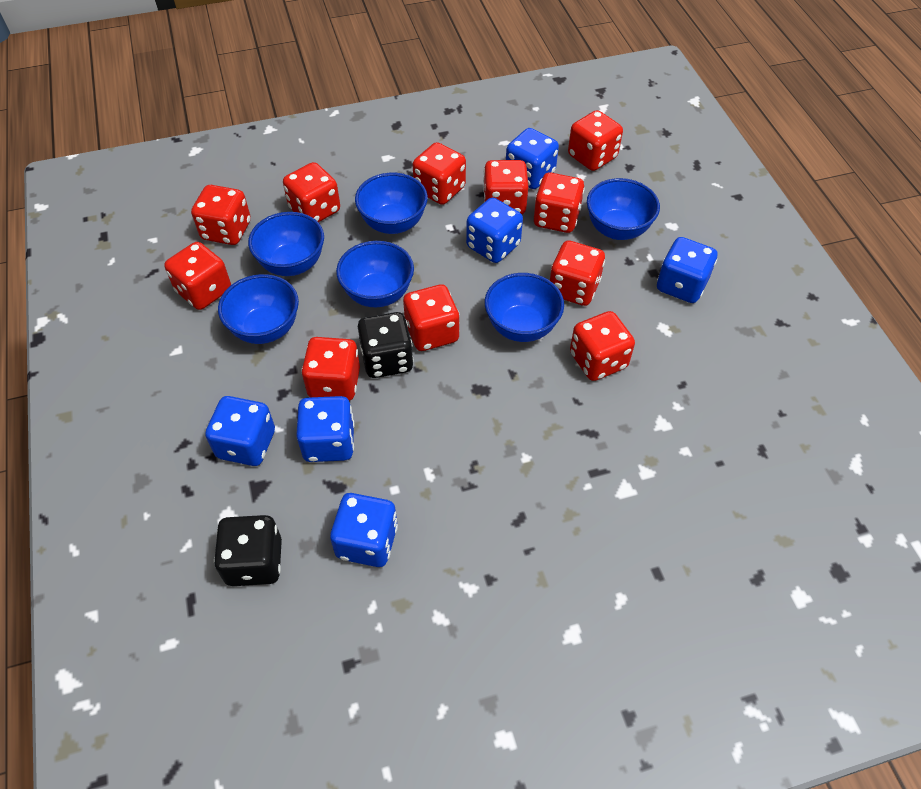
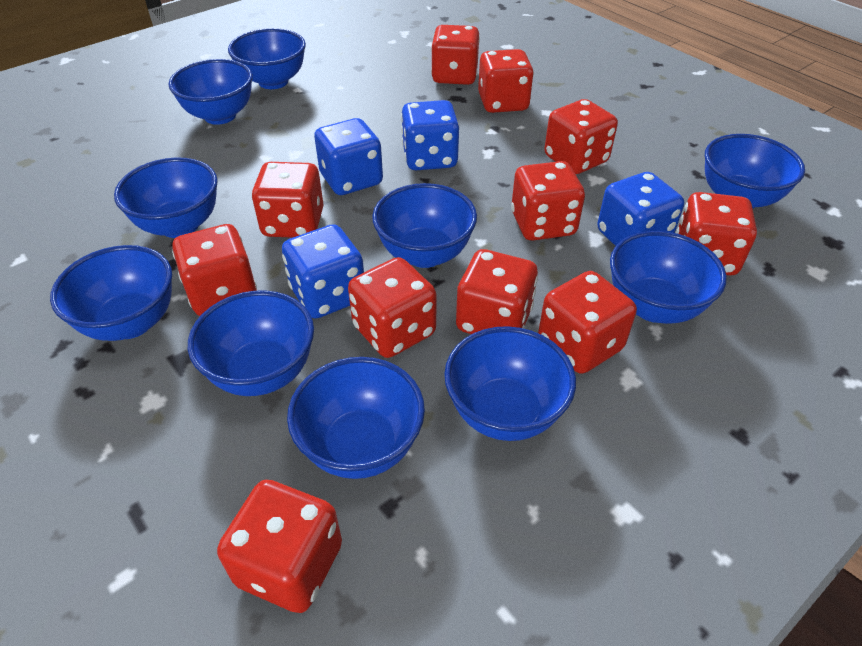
black dice: 2 -> 0
blue bowl: 6 -> 10
blue dice: 6 -> 4

